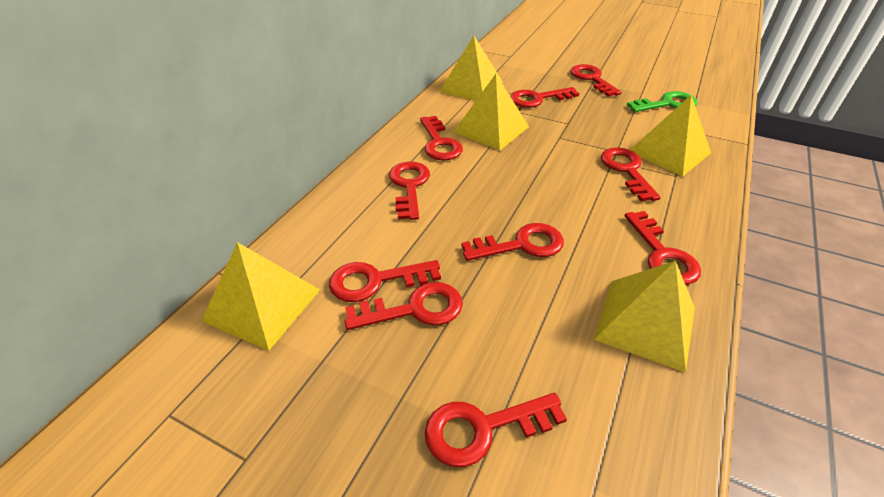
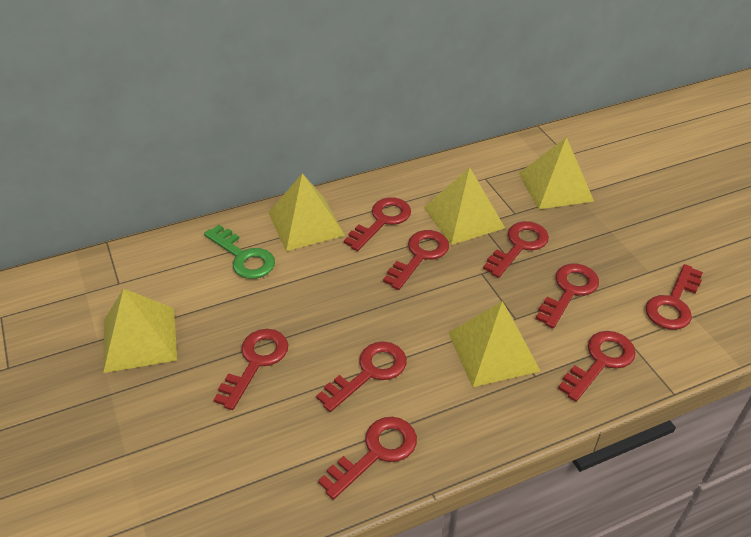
red key: 10 -> 9

